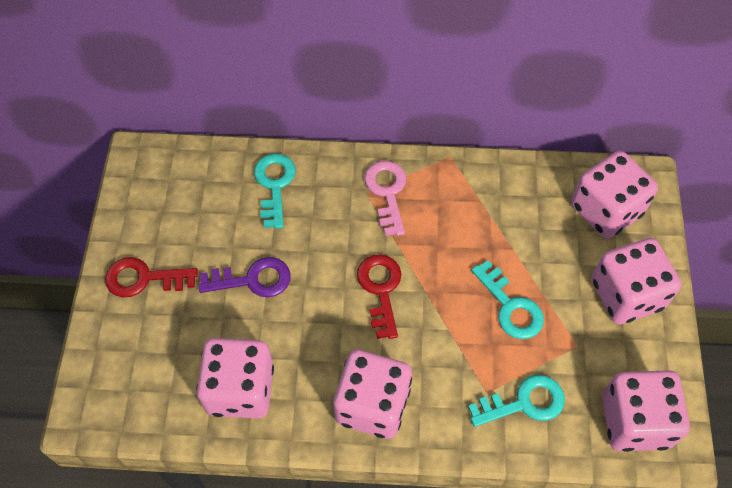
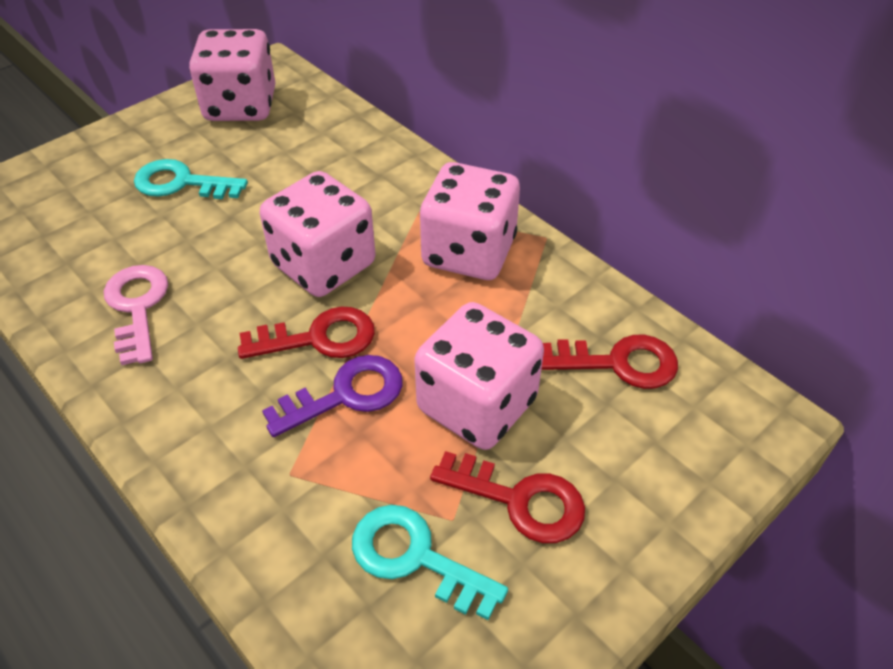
pink dice: 5 -> 4
red key: 2 -> 3
turquoise key: 3 -> 2

